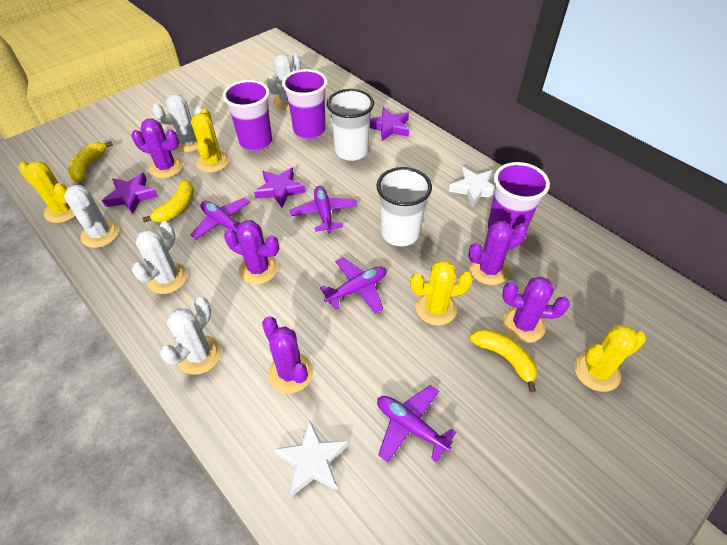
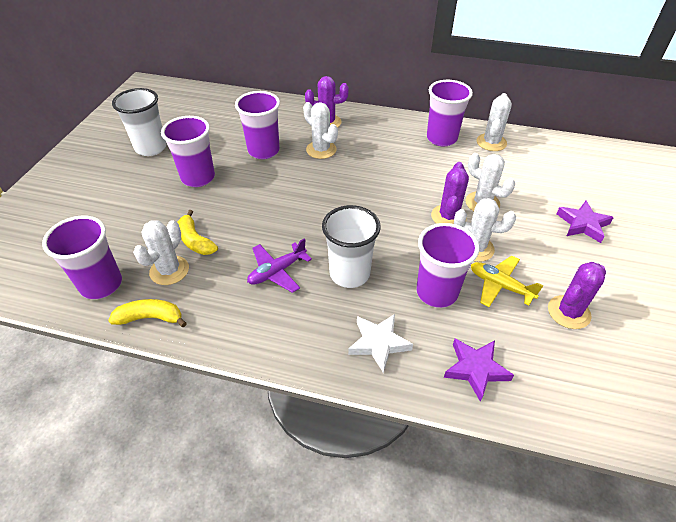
purple cactus: 5 -> 3
purple cup: 3 -> 5
purple plane: 4 -> 1
purple star: 3 -> 2
white star: 2 -> 1
yellow banana: 3 -> 2
yellow cactus: 4 -> 0
yellow plane: 0 -> 1

